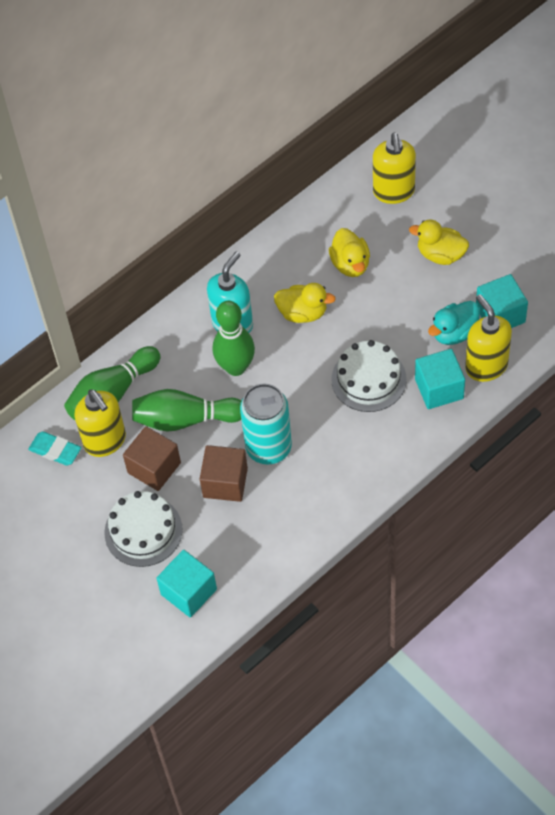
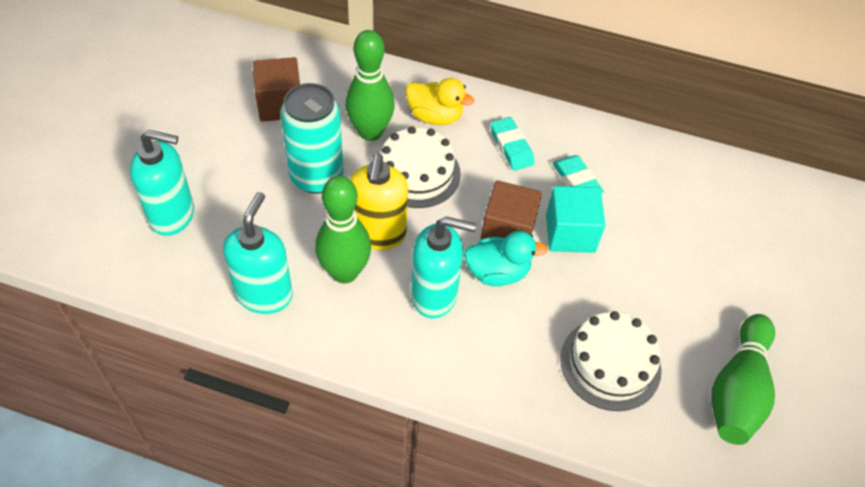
turquoise cube: 3 -> 1
turquoise eraser: 1 -> 2
turquoise soap dispenser: 1 -> 3
yellow duck: 3 -> 1
yellow soap dispenser: 3 -> 1

